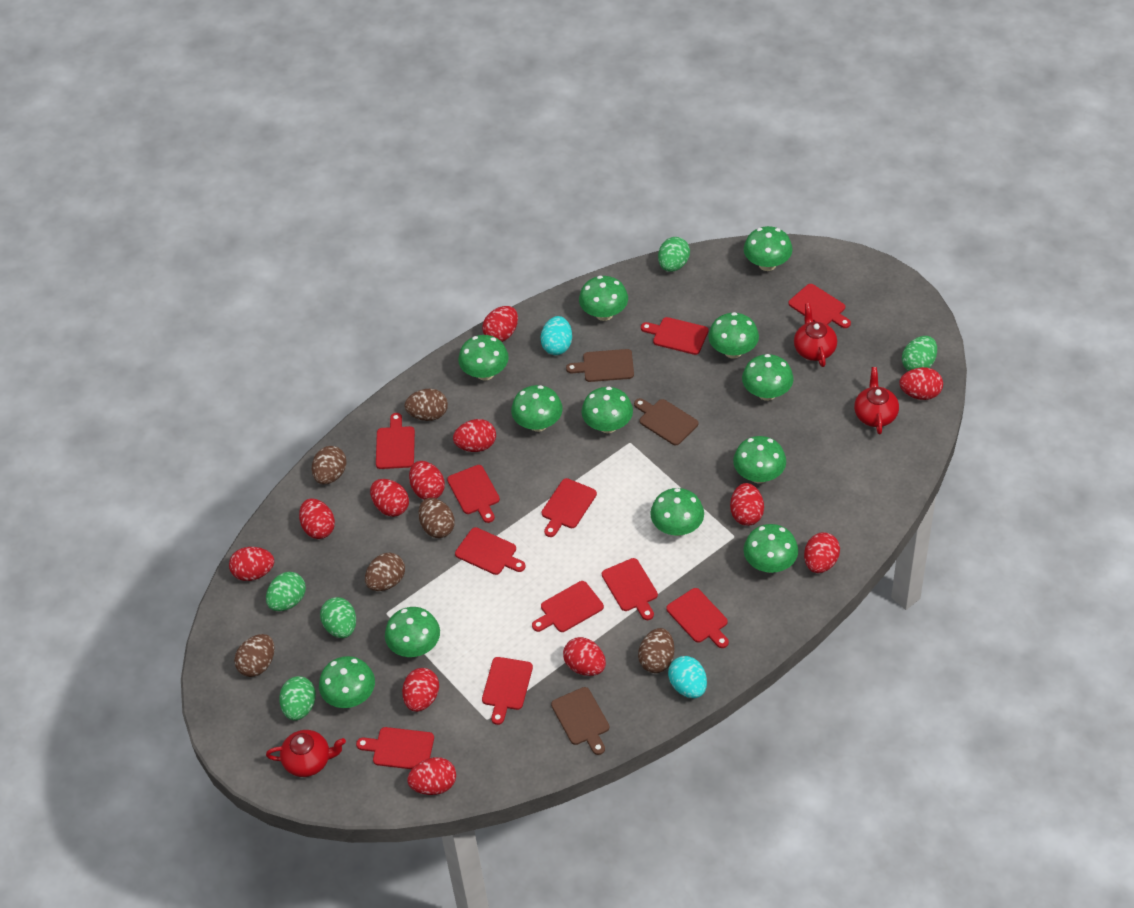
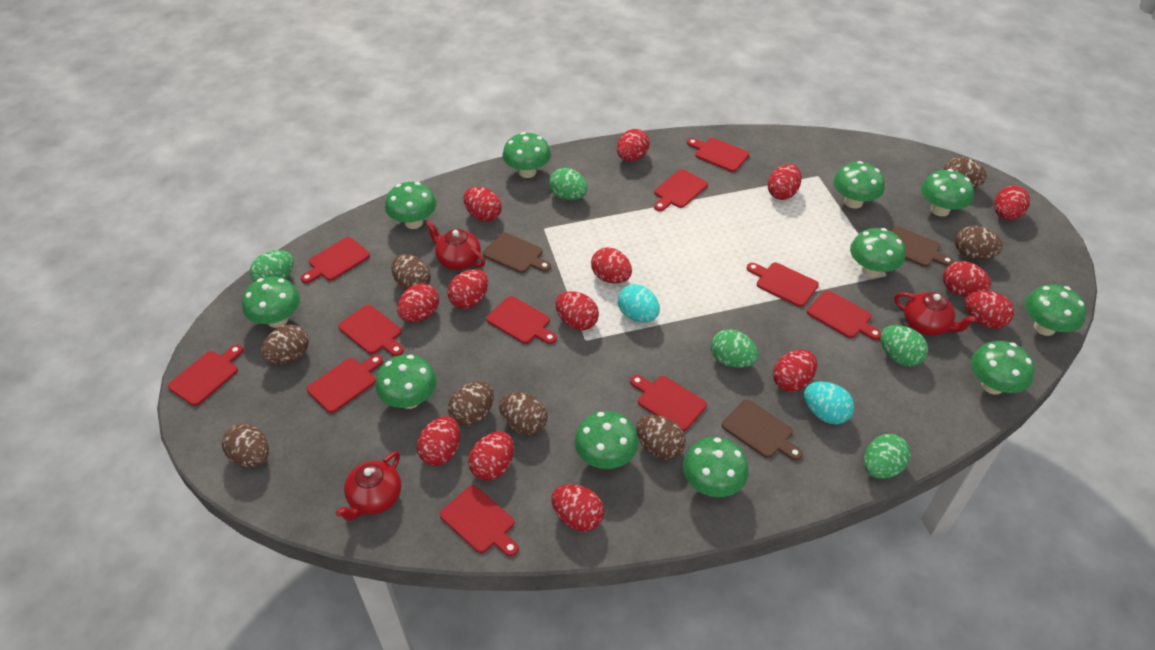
brown egg: 6 -> 8
green mushroom: 12 -> 11
red egg: 12 -> 14

